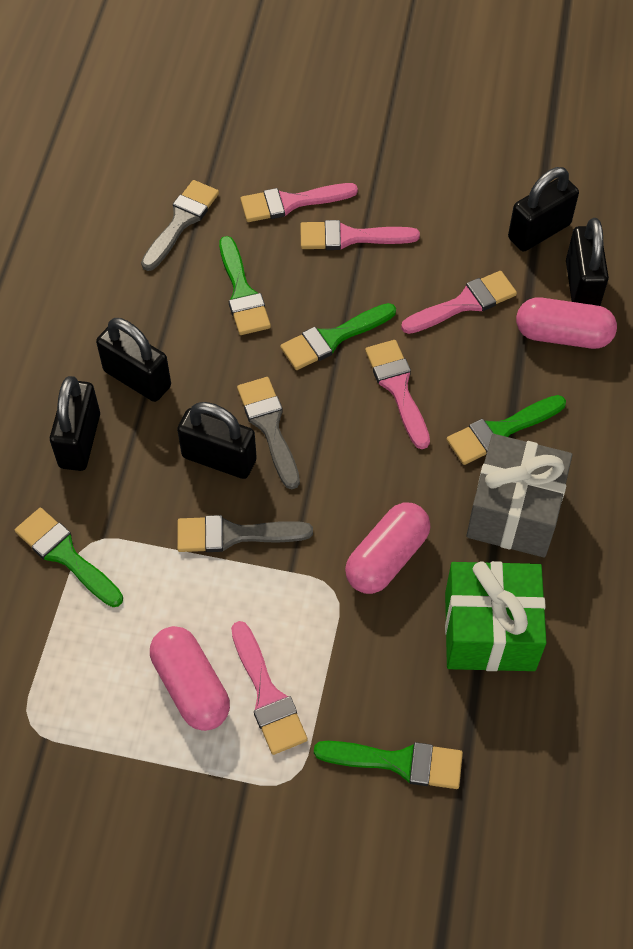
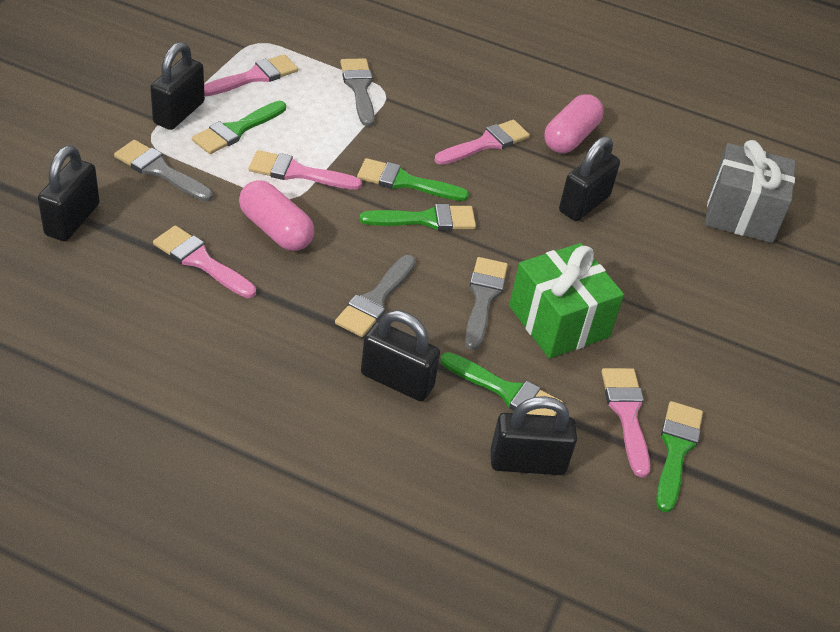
grey brush: 3 -> 4
pink capsule: 3 -> 2

